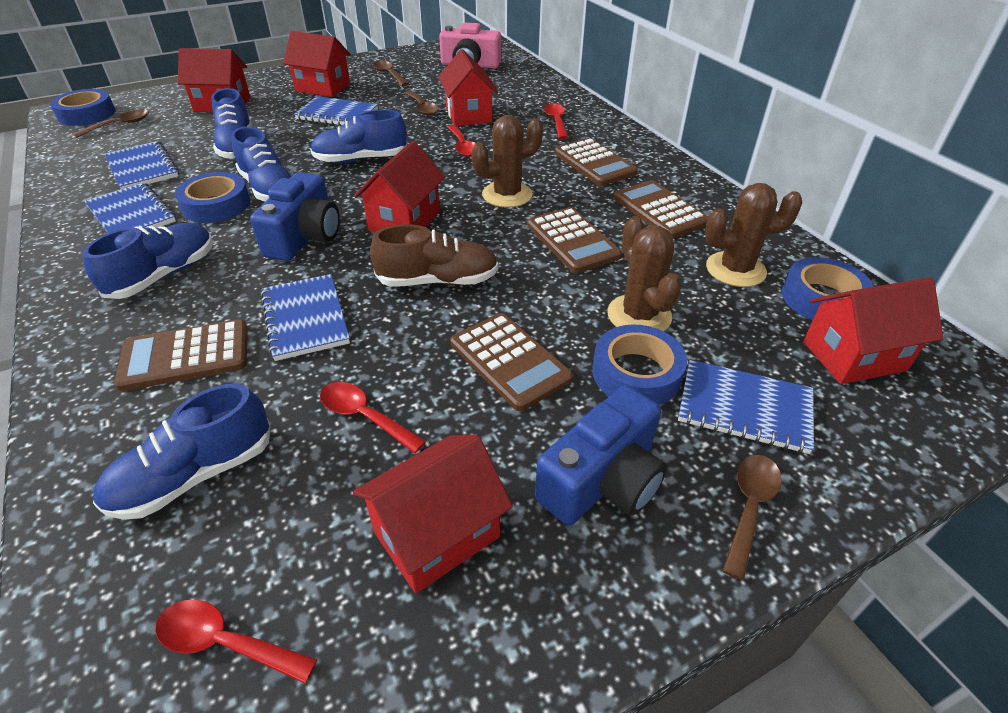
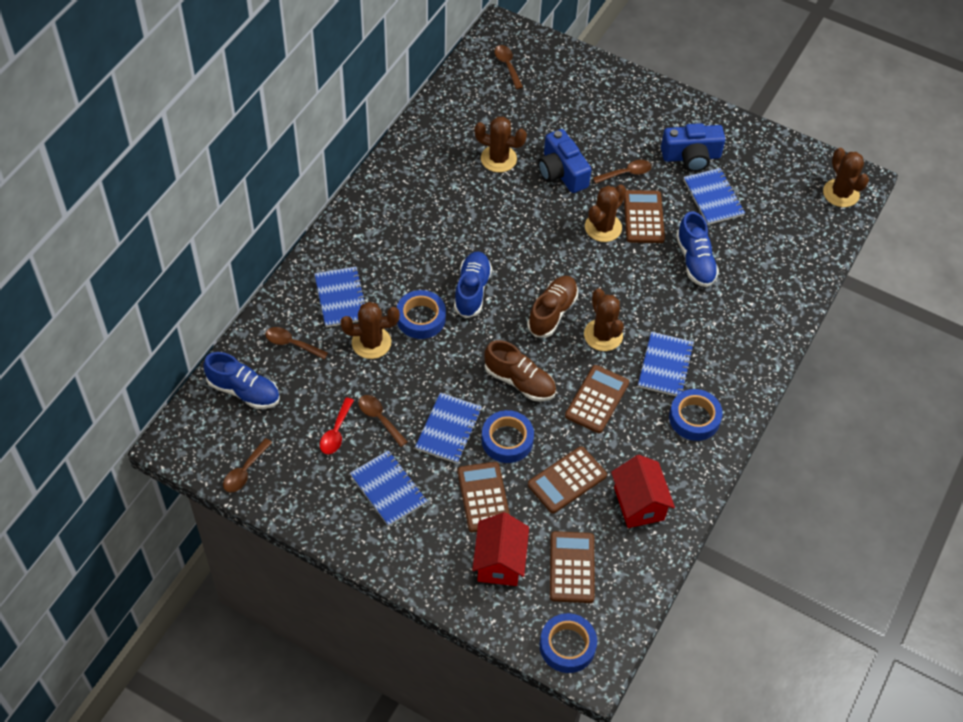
blue shoe: 5 -> 3
brown cactus: 3 -> 5
brown shoe: 1 -> 2
brown spoon: 4 -> 5
pink camera: 1 -> 0
red house: 6 -> 2
red spoon: 4 -> 1

